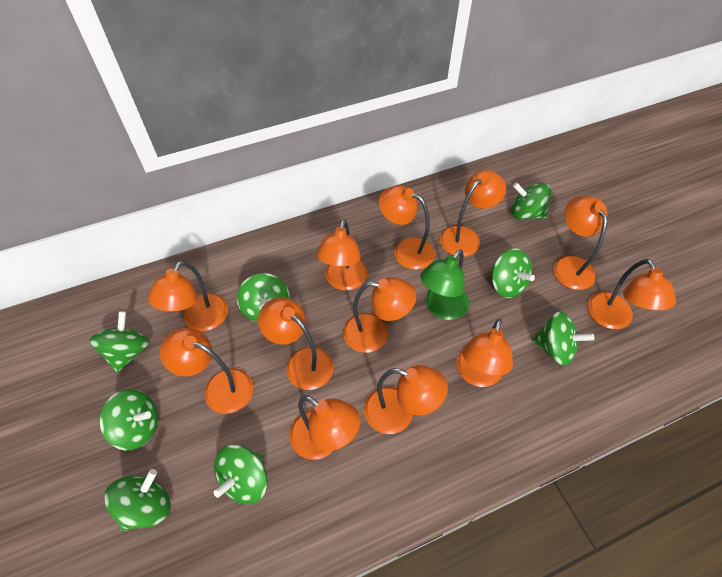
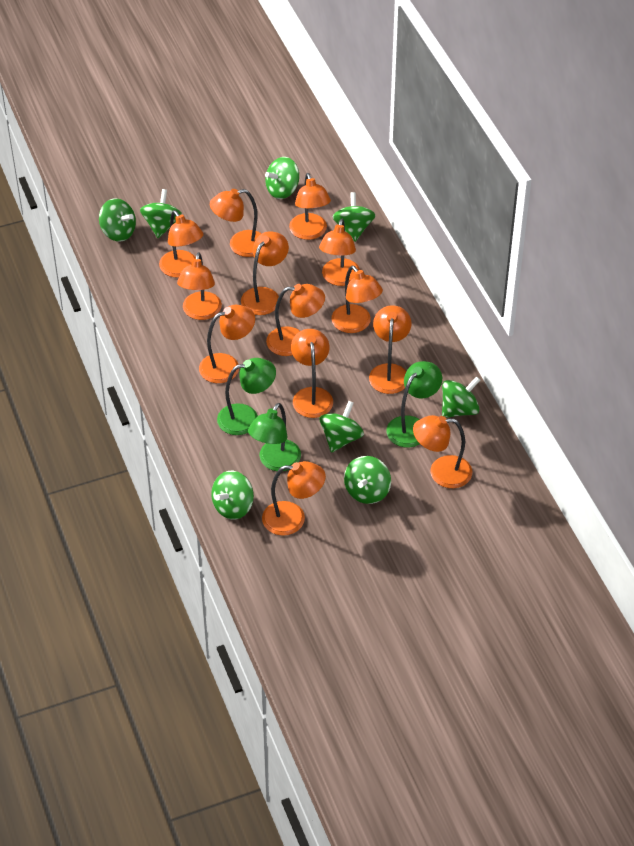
green lamp: 1 -> 3
orange lamp: 12 -> 13

